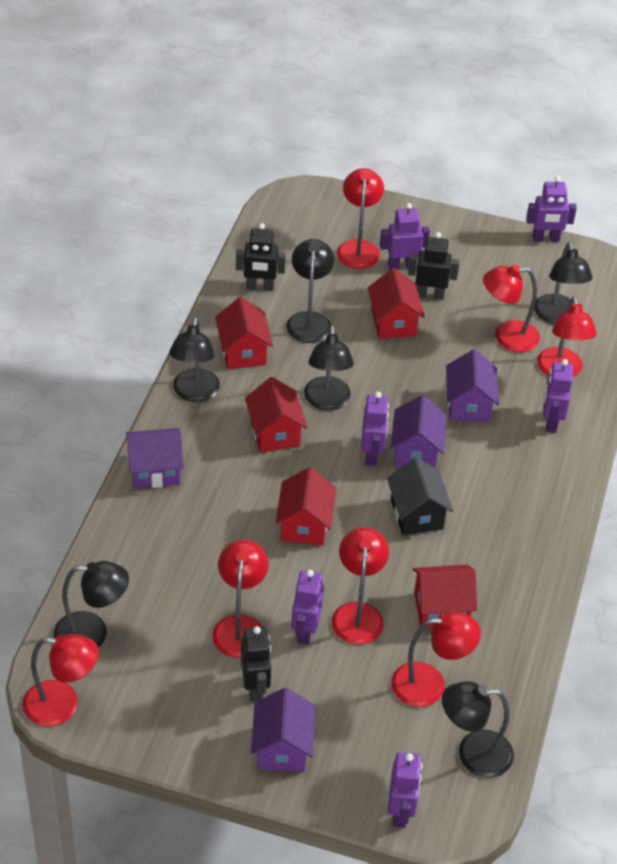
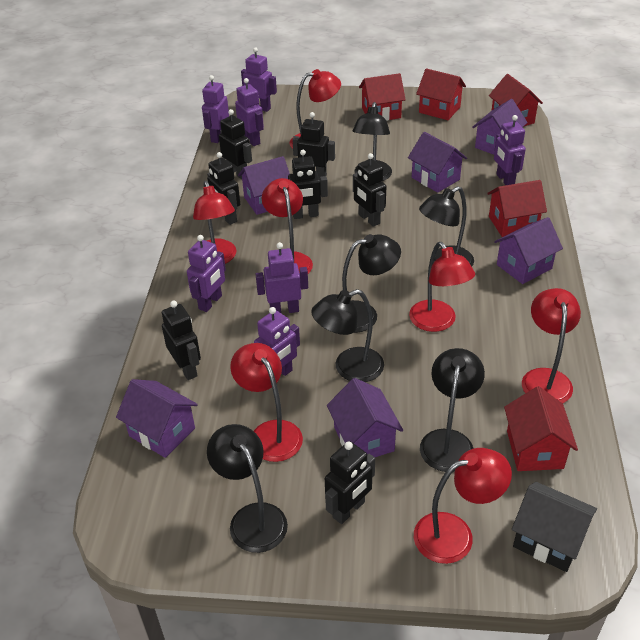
black robot: 3 -> 7
purple house: 4 -> 6
purple robot: 6 -> 7

